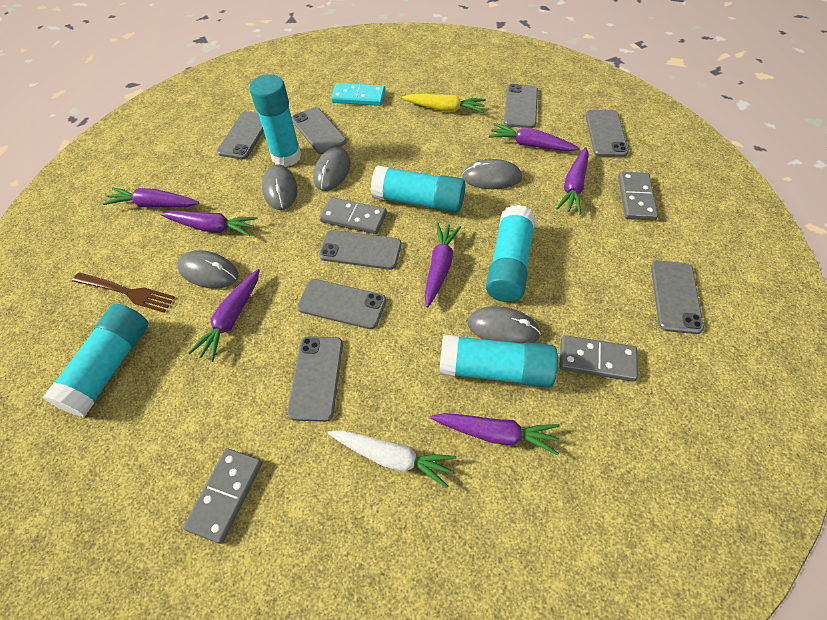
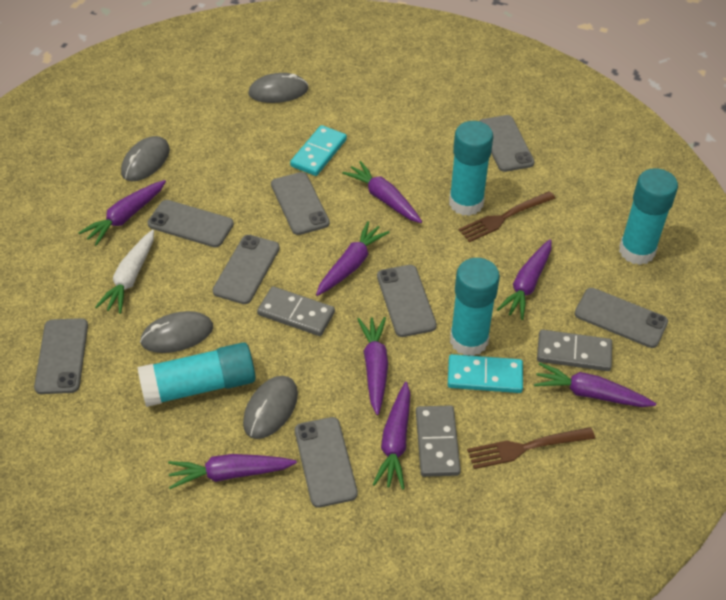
brown fork: 1 -> 2
grey domino: 4 -> 3
grey mouse: 5 -> 4
purple carrot: 7 -> 8
turquoise domino: 1 -> 2
turquoise glue stick: 5 -> 4
yellow carrot: 1 -> 0

